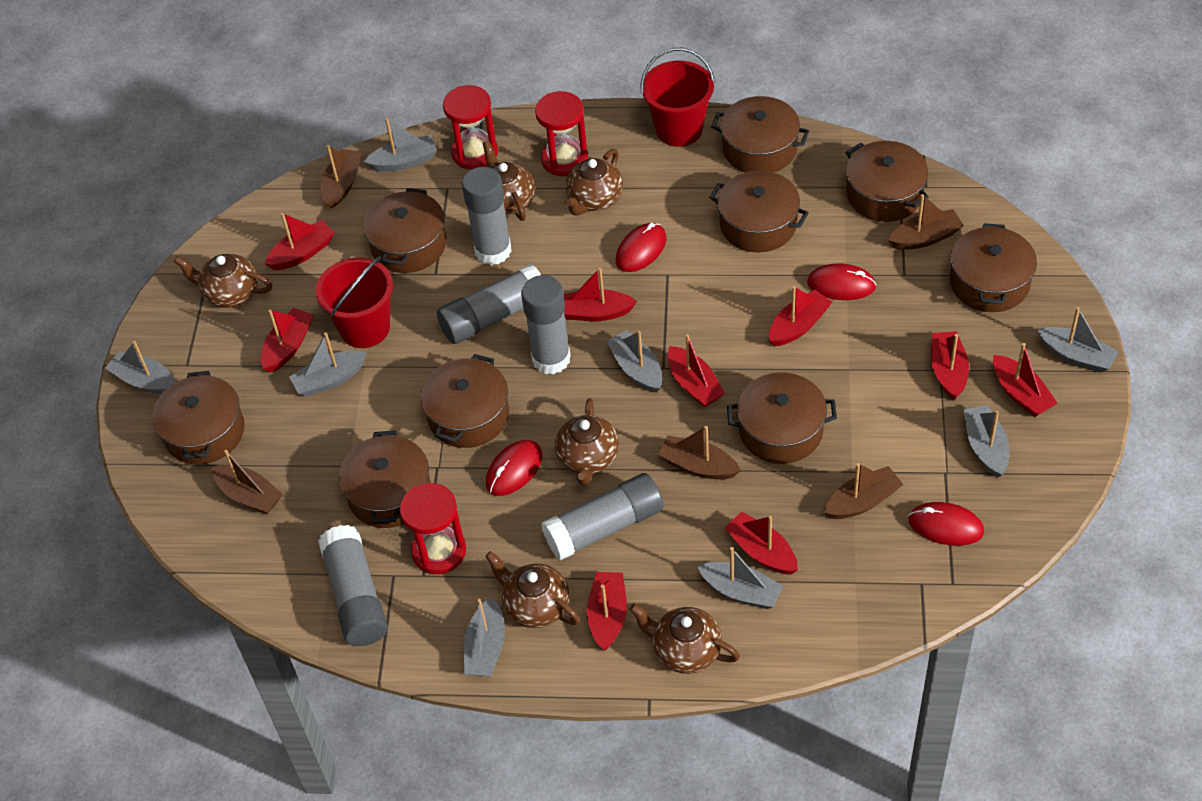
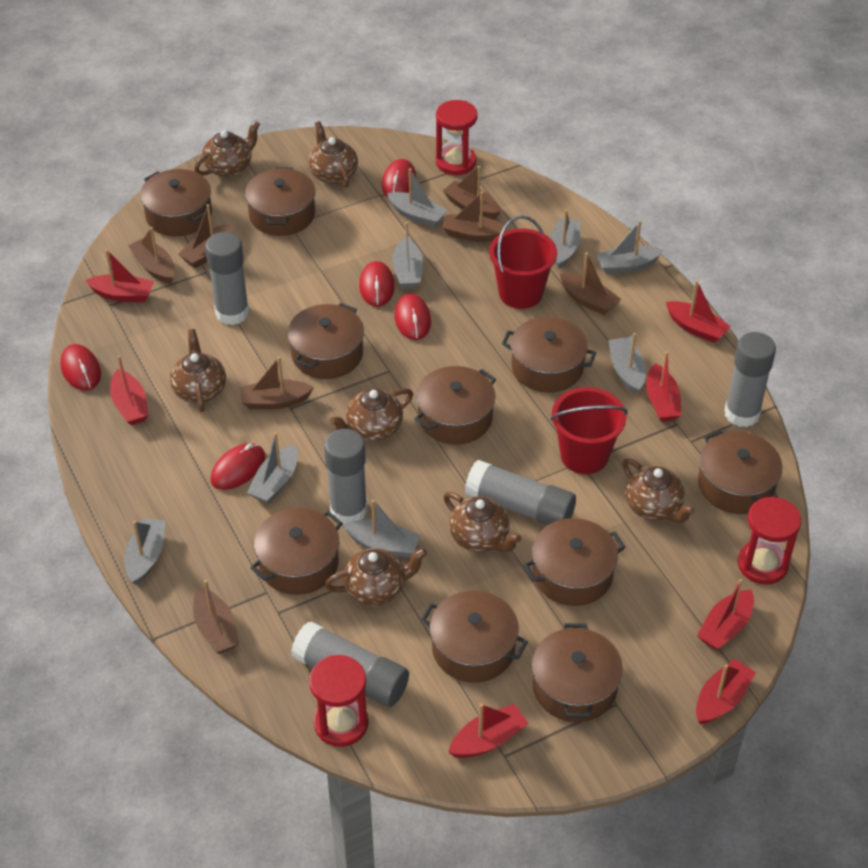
brown boat: 5 -> 7
brown pot: 9 -> 10
brown teapot: 6 -> 7
red boat: 9 -> 7
red mouse: 4 -> 5

